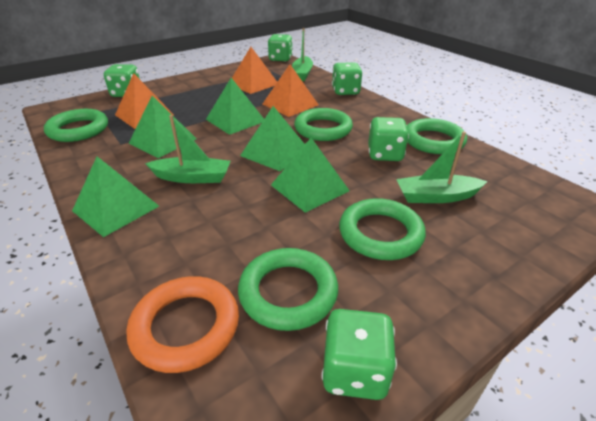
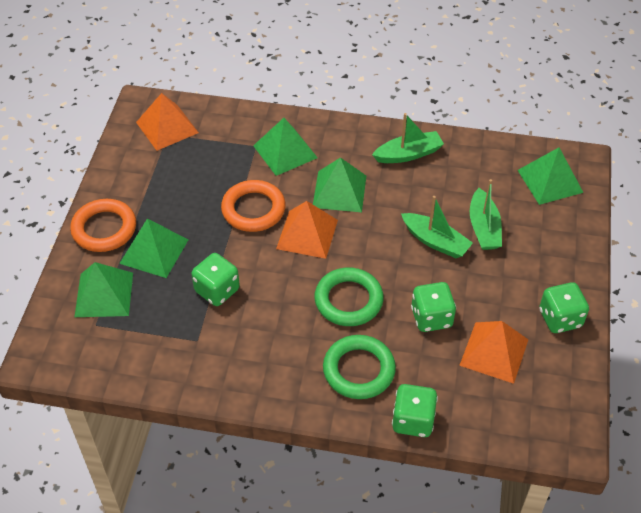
green dice: 5 -> 4
green ring: 5 -> 2
orange ring: 1 -> 2

